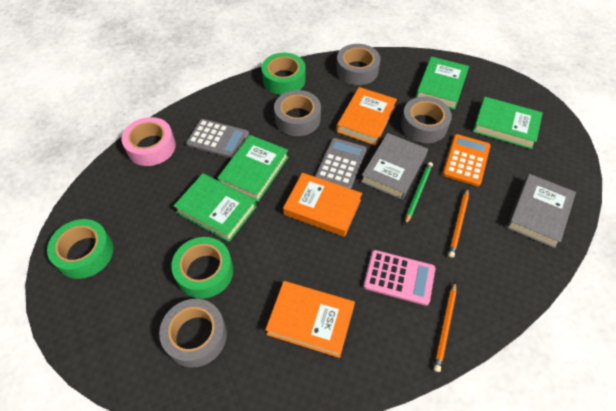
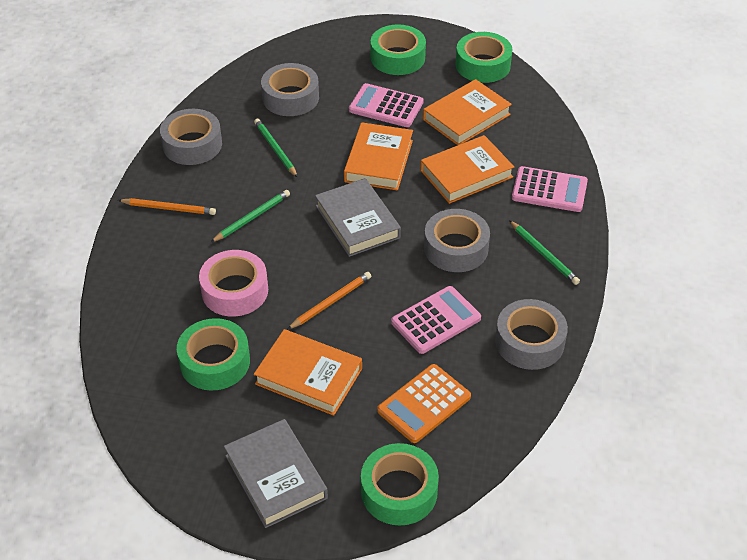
green book: 4 -> 0
green pencil: 1 -> 3
green tape: 3 -> 4
grey calculator: 2 -> 0
orange book: 3 -> 4
pink calculator: 1 -> 3

